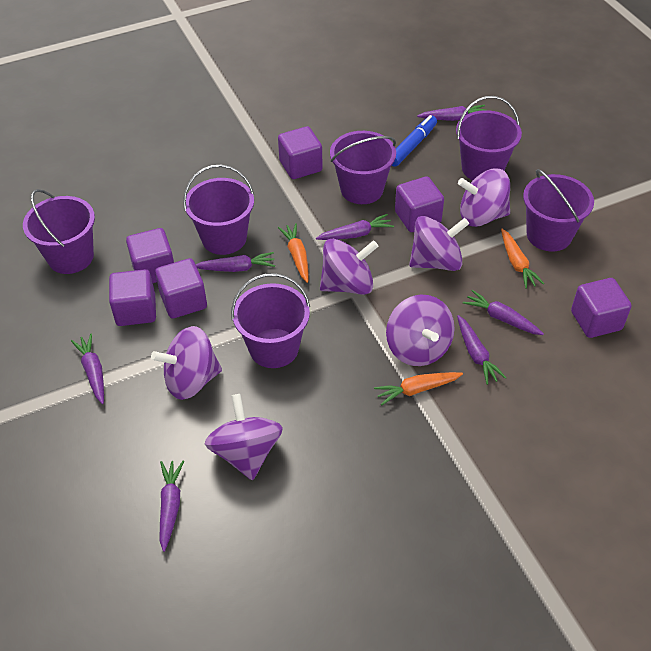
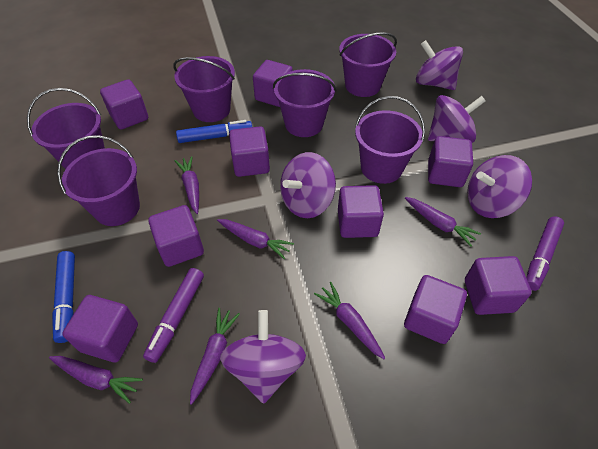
blue marker: 1 -> 2
orange carrot: 3 -> 0
purple carrot: 7 -> 6
purple cube: 6 -> 9
purple marker: 0 -> 2
purple spinning top: 6 -> 5

